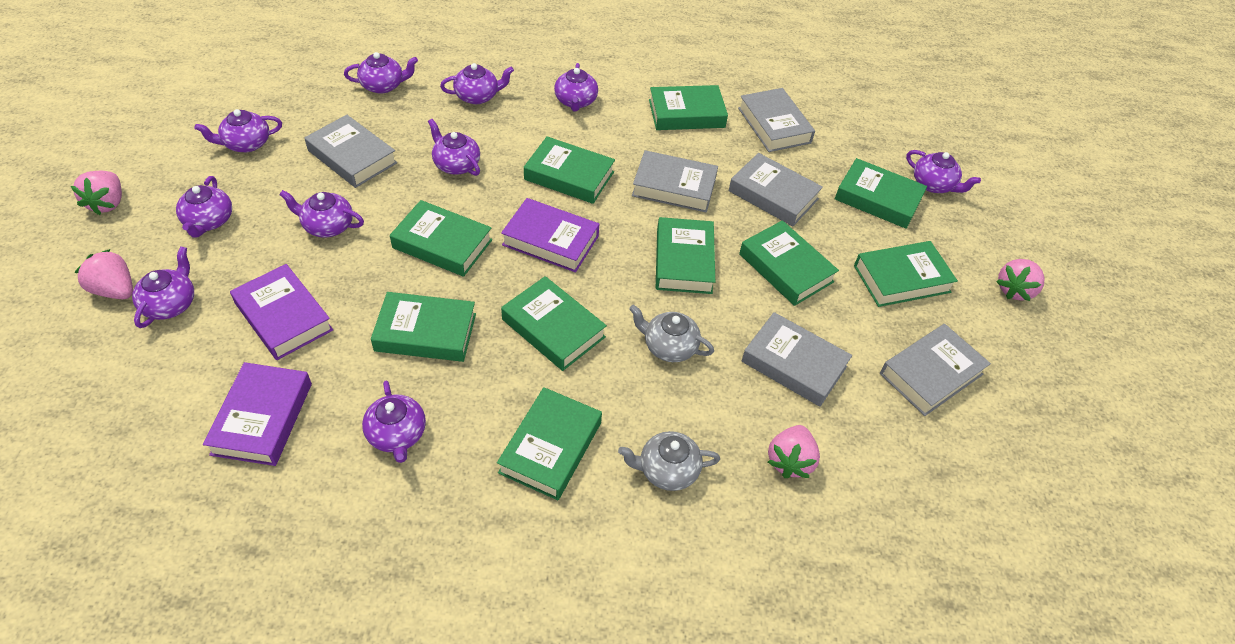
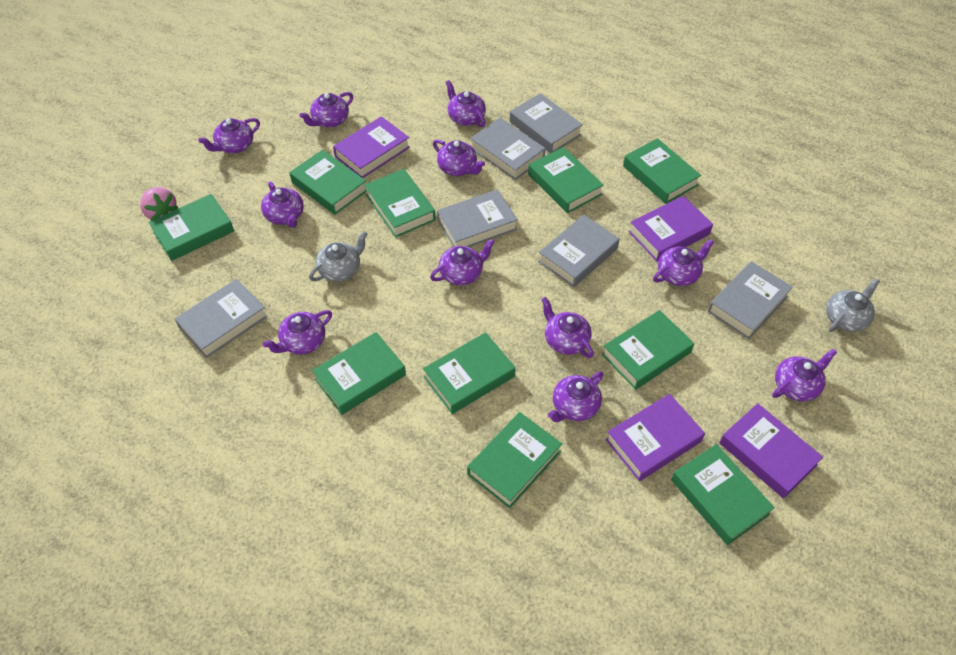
pink strawberry: 4 -> 1
purple book: 3 -> 4
purple teapot: 10 -> 11

